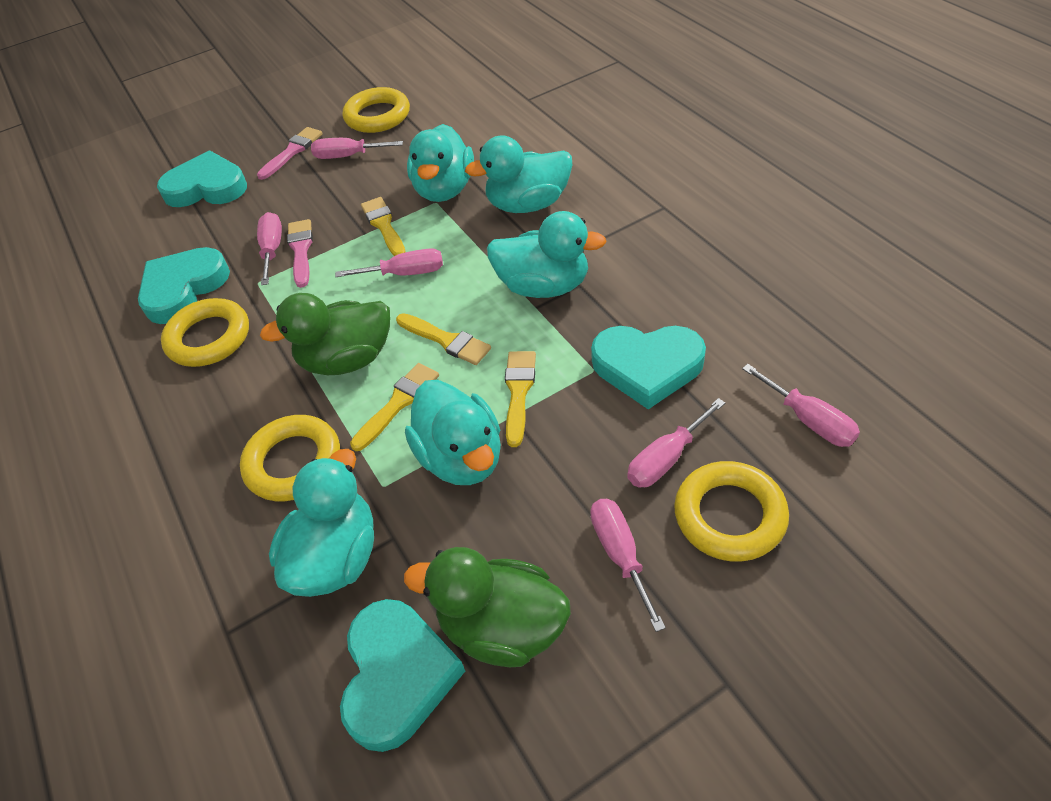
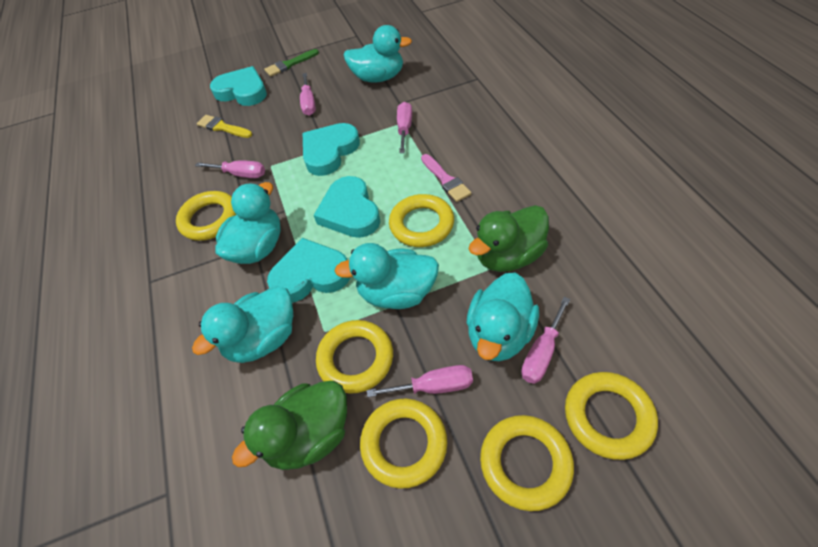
green brush: 0 -> 1
pink brush: 2 -> 1
pink screwdriver: 6 -> 5
yellow brush: 4 -> 1
yellow ring: 4 -> 6

